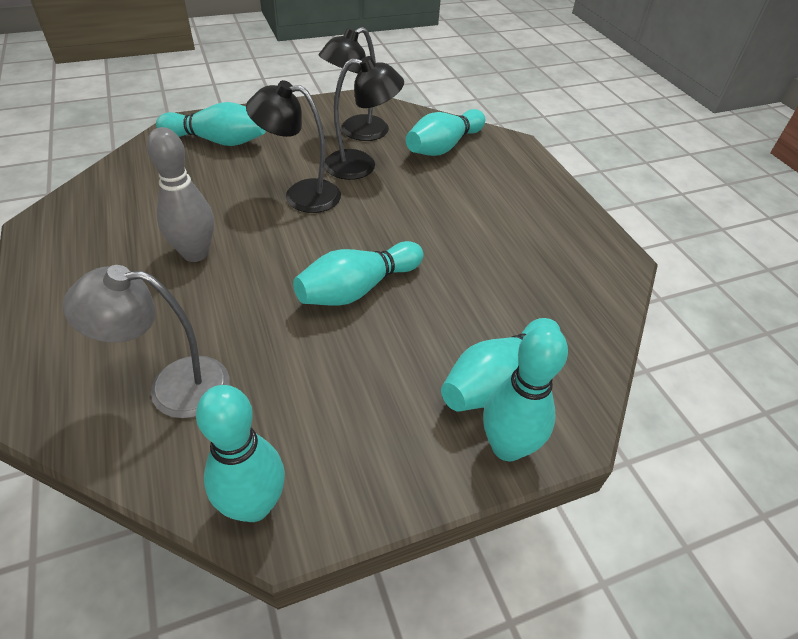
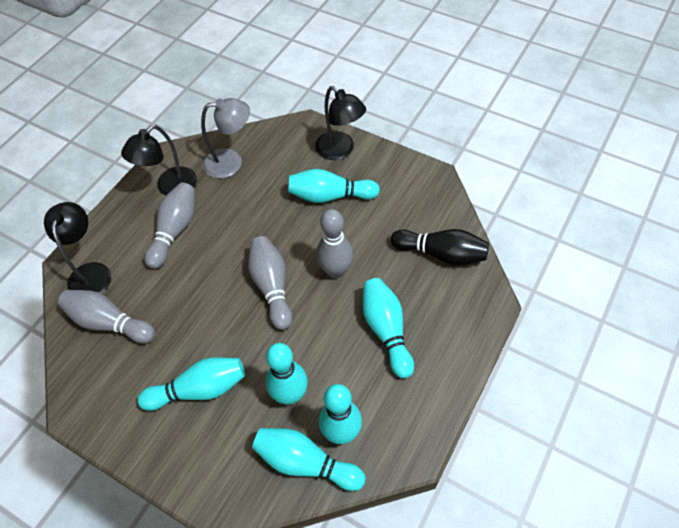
black bowling pin: 0 -> 1
grey bowling pin: 1 -> 4

